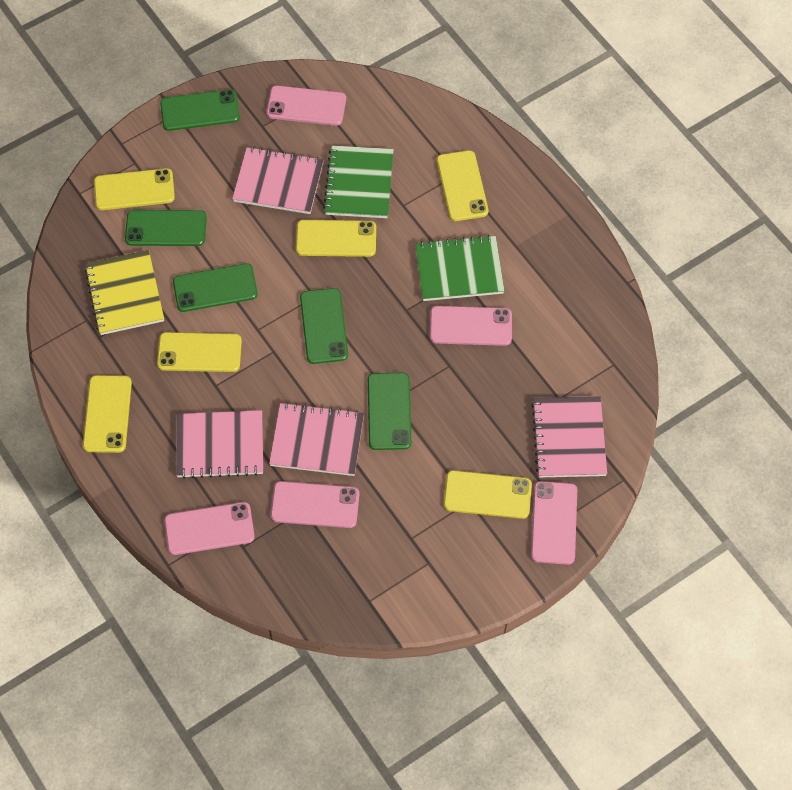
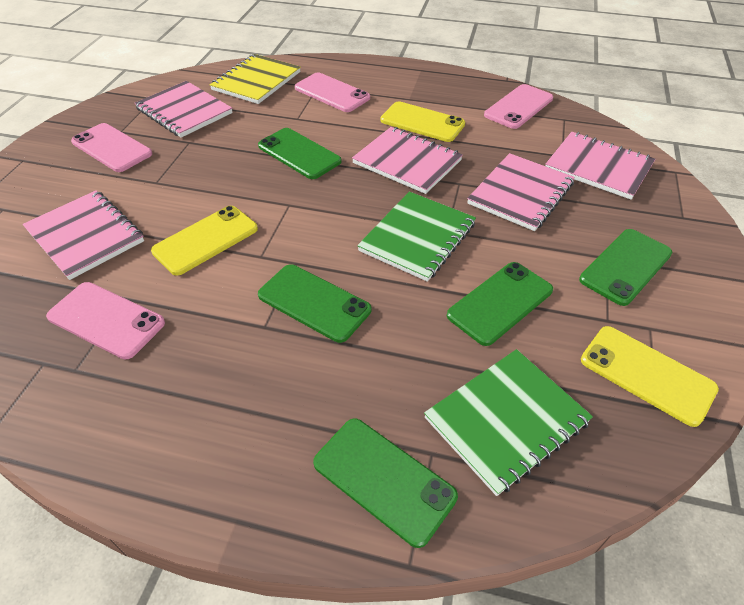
pink notebook: 4 -> 5
pink phone: 5 -> 4
yellow phone: 6 -> 3

